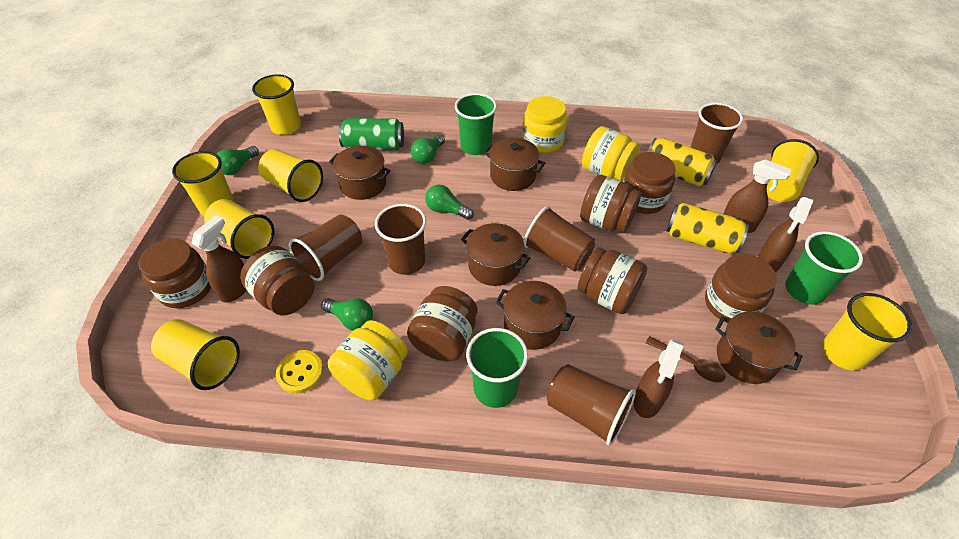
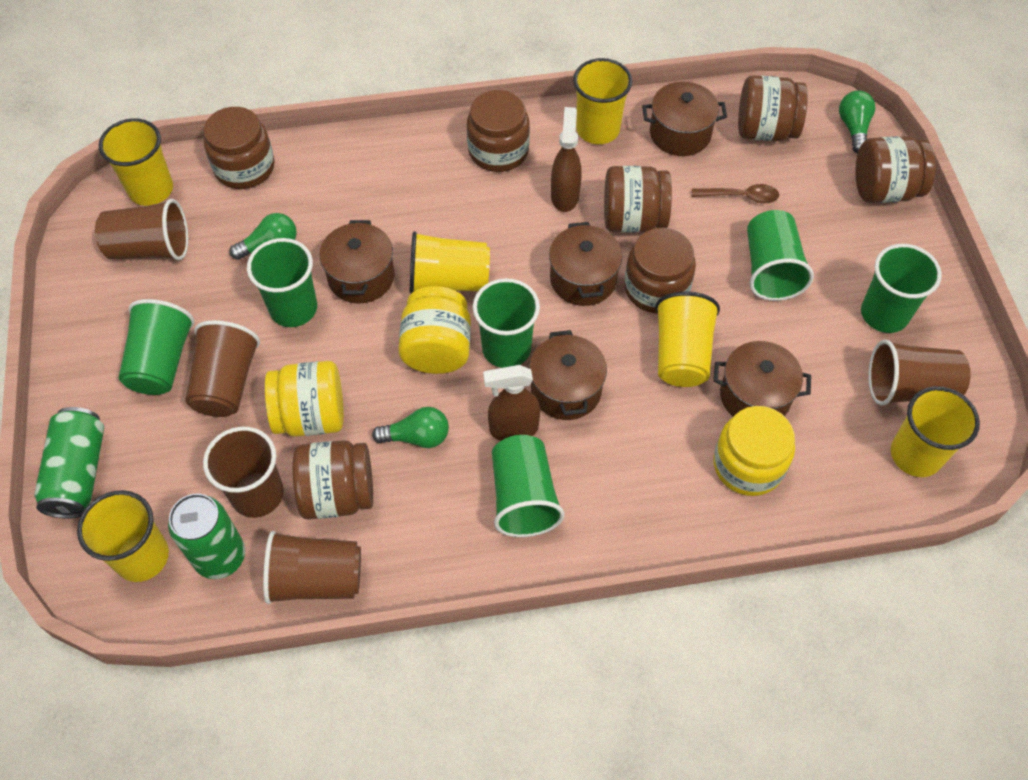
brown spray bottle: 4 -> 2
green can: 1 -> 2
green cup: 3 -> 6
green light bulb: 4 -> 3
yellow button: 1 -> 0
yellow can: 2 -> 0
yellow cup: 7 -> 6

